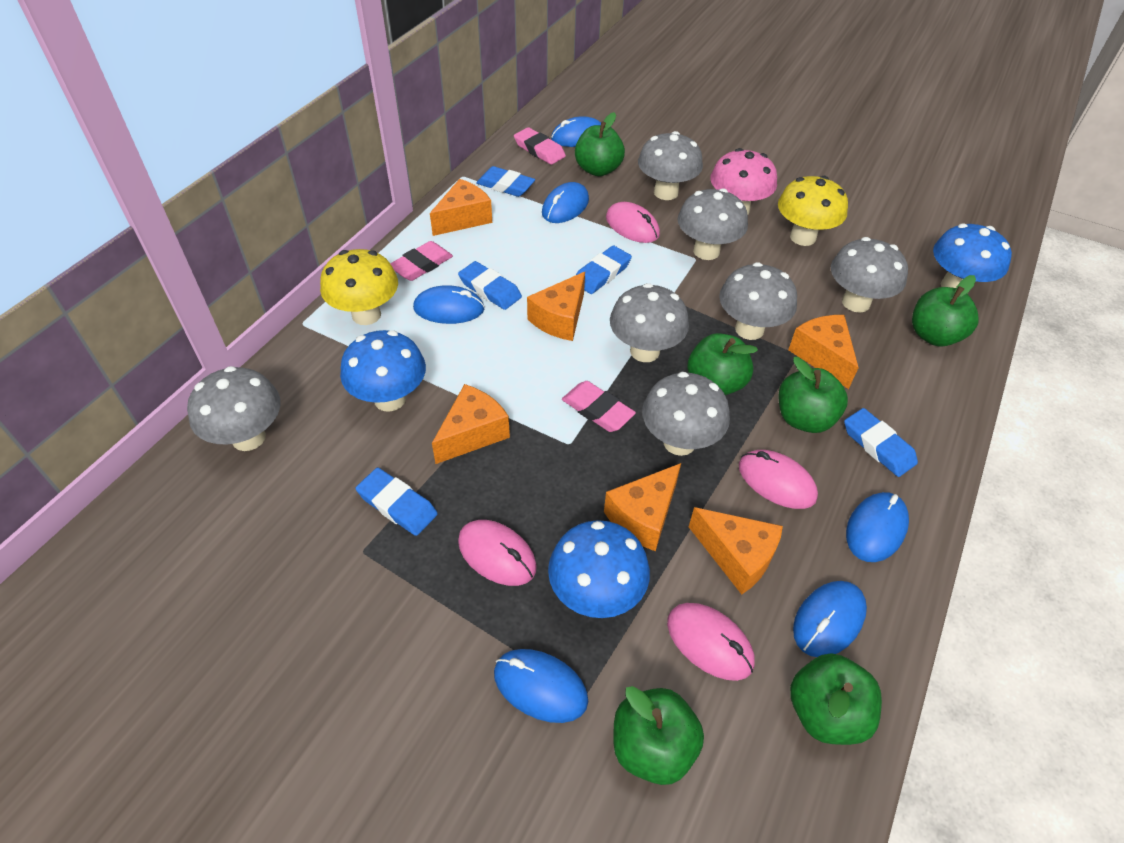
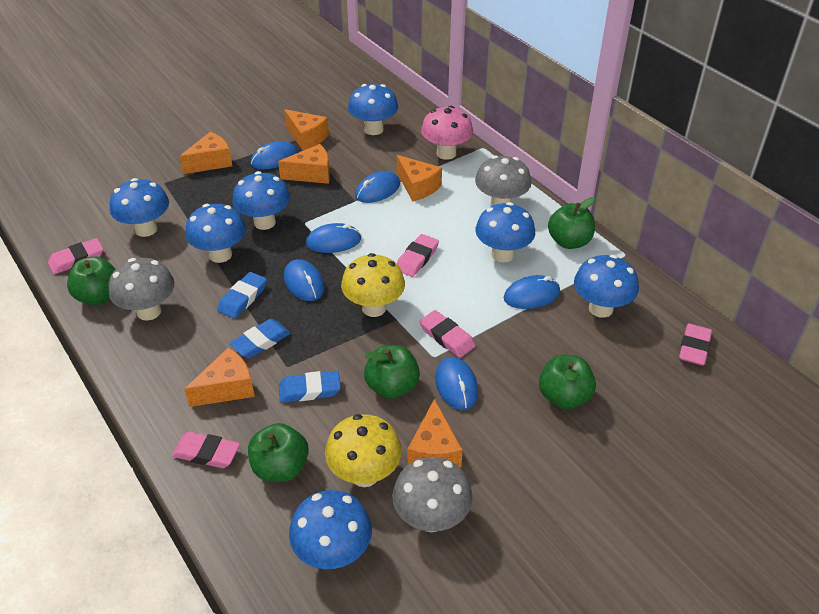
blue eraser: 5 -> 3
blue mushroom: 3 -> 7
green apple: 6 -> 5
grey mushroom: 7 -> 3
pink eraser: 3 -> 5
pink mouse: 4 -> 0

